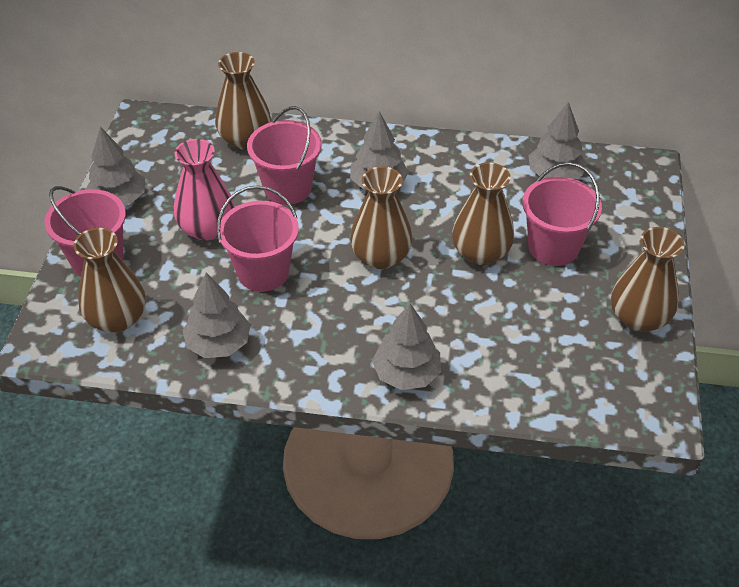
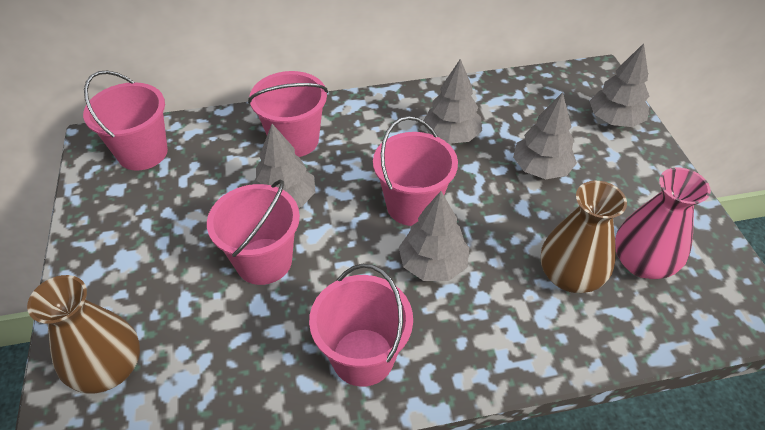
brown vase: 5 -> 2
pink bucket: 4 -> 5

